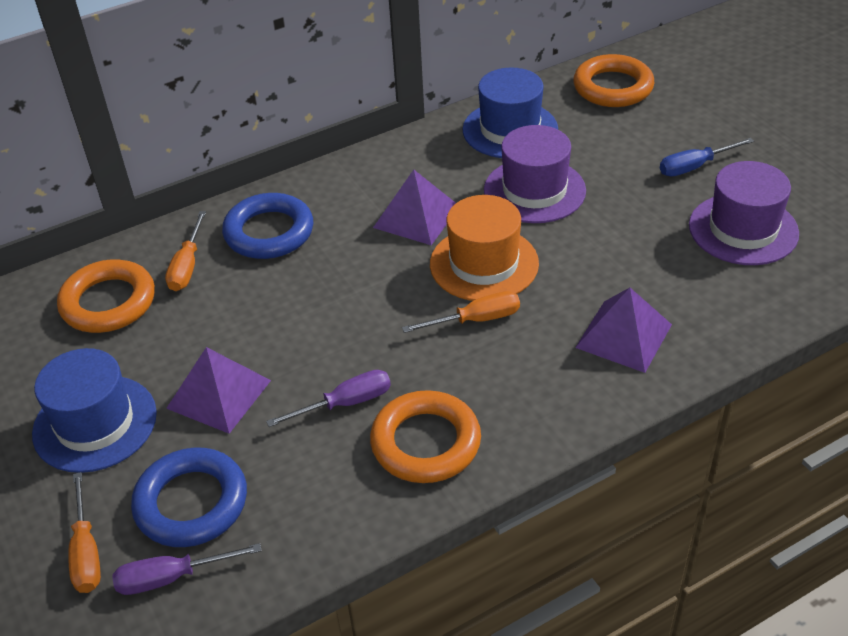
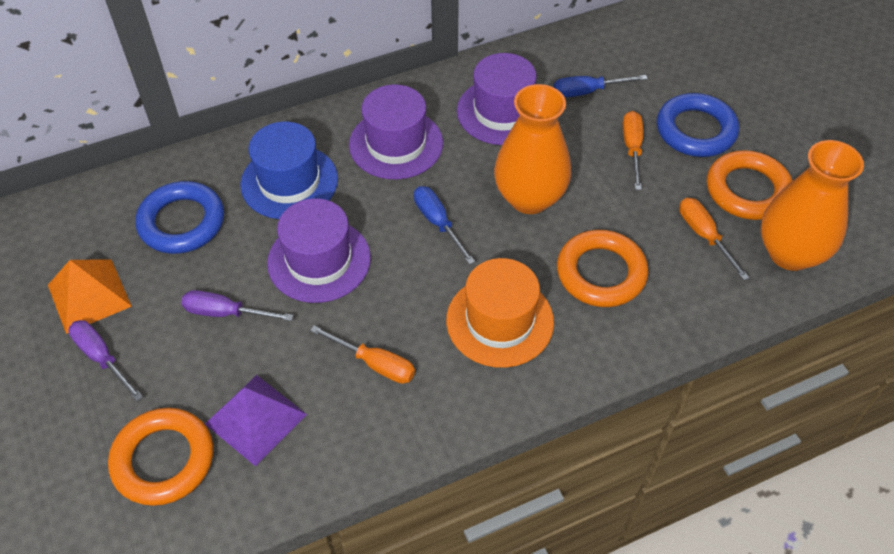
blue hat: 2 -> 1
blue screwdriver: 1 -> 2
orange pyramid: 0 -> 1
orange vase: 0 -> 2
purple hat: 2 -> 3
purple pyramid: 3 -> 1

